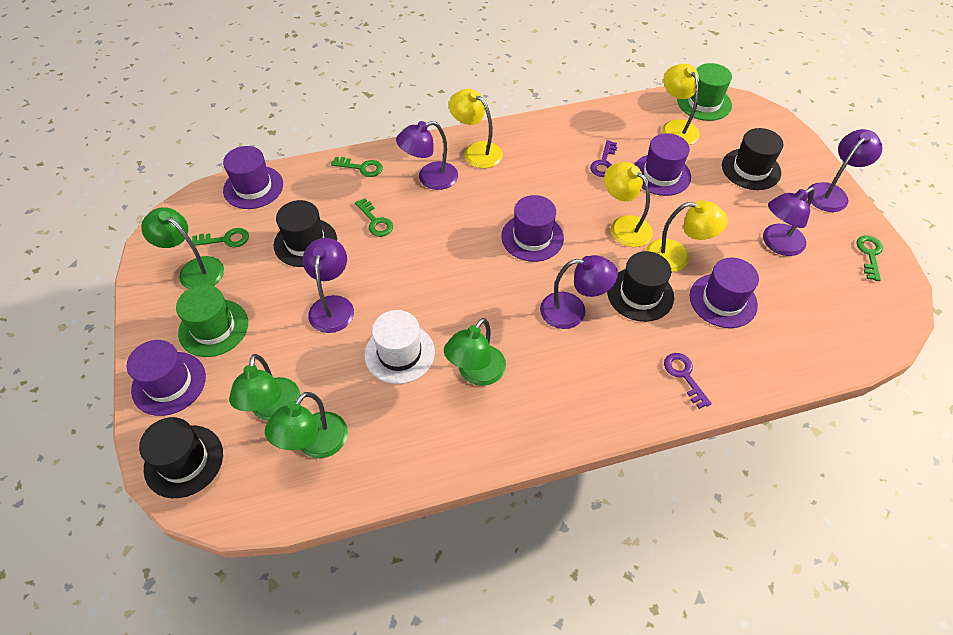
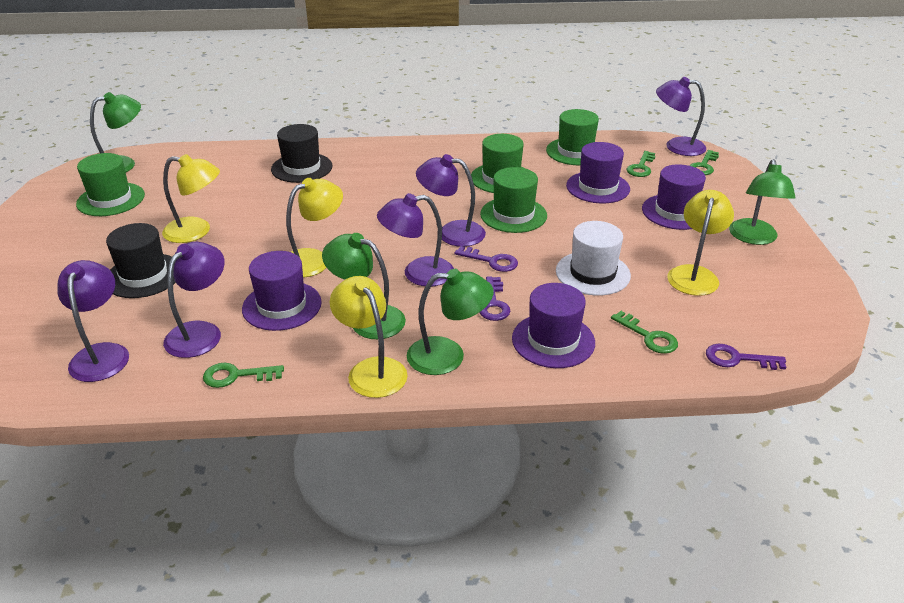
black hat: 4 -> 2
green hat: 2 -> 4
purple hat: 5 -> 4
purple key: 2 -> 3

